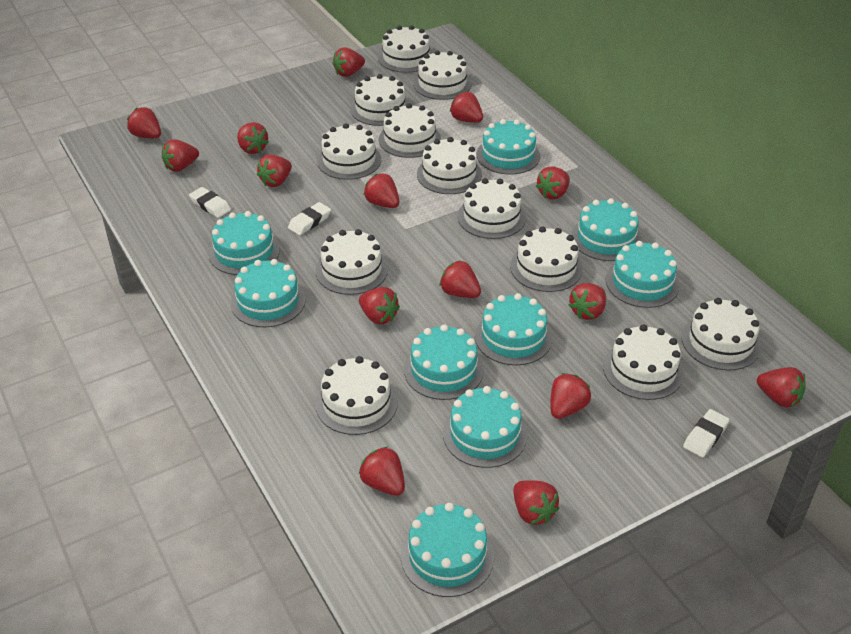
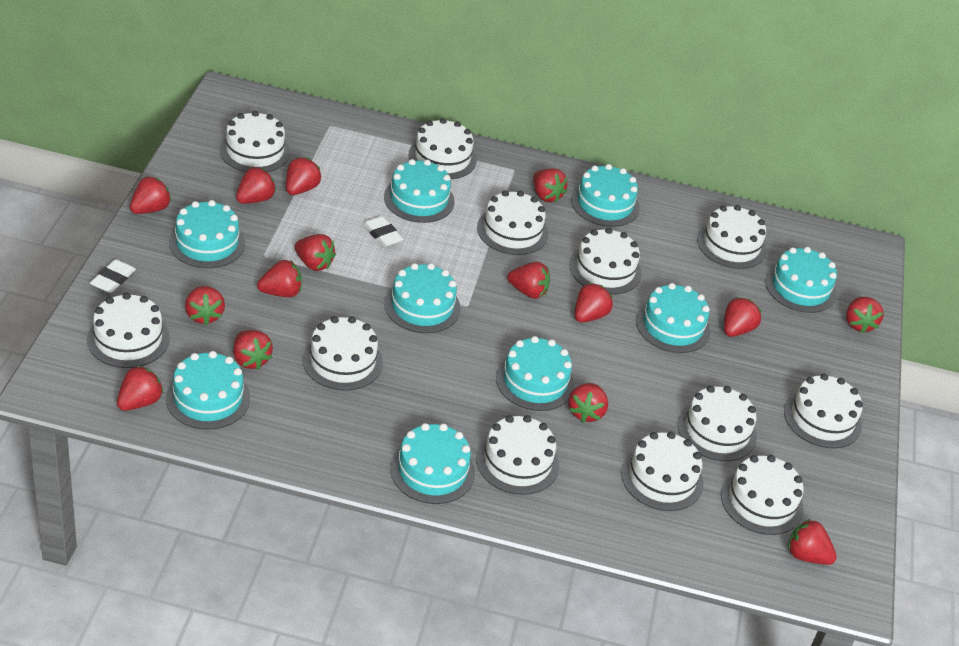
white eraser: 3 -> 2

